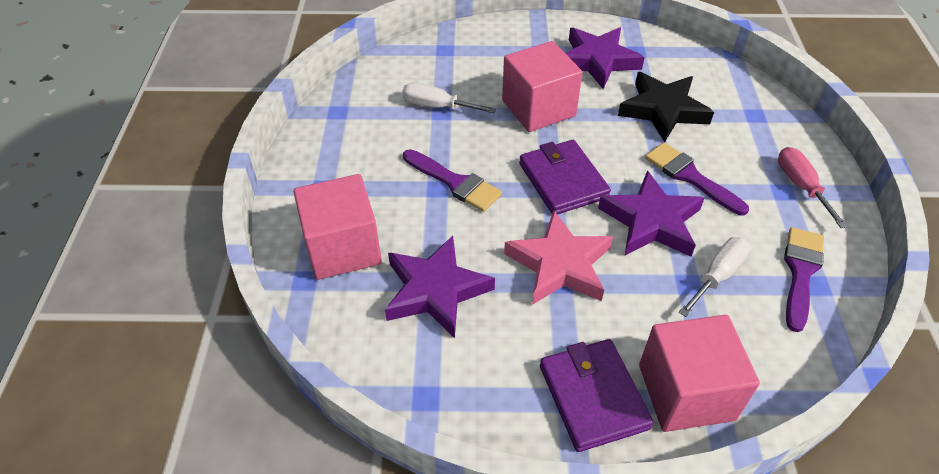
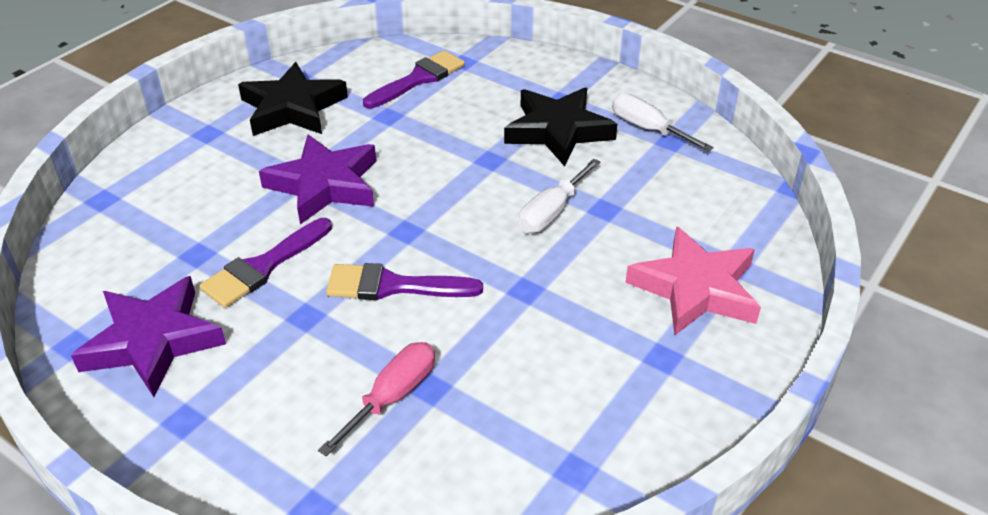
black star: 1 -> 2
pink cube: 3 -> 0
purple star: 3 -> 2
purple wallet: 2 -> 0

